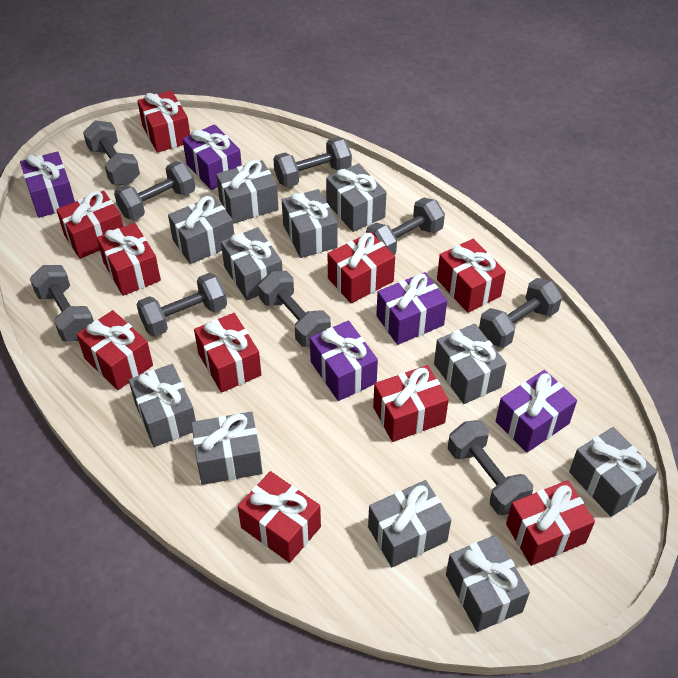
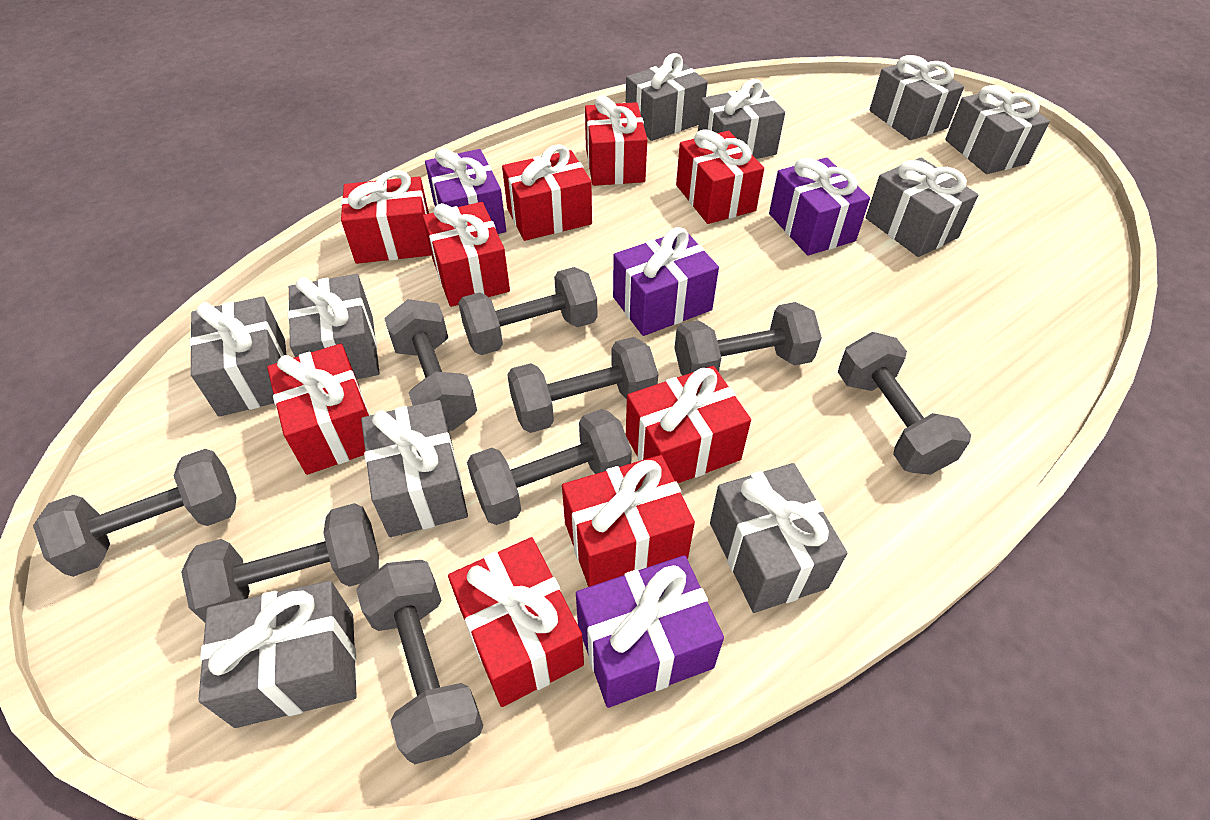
grey gift: 11 -> 10
purple gift: 5 -> 4
red gift: 10 -> 9

